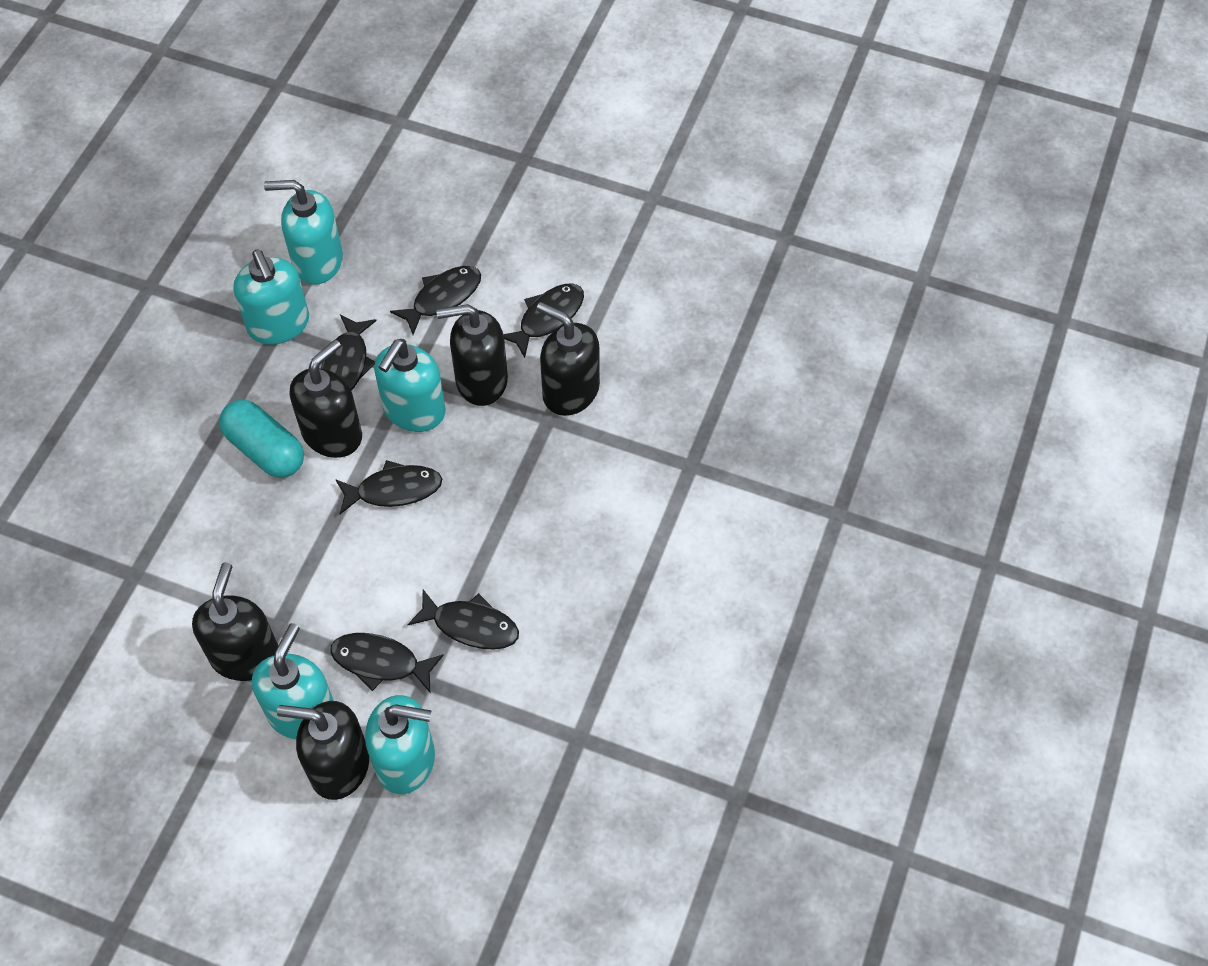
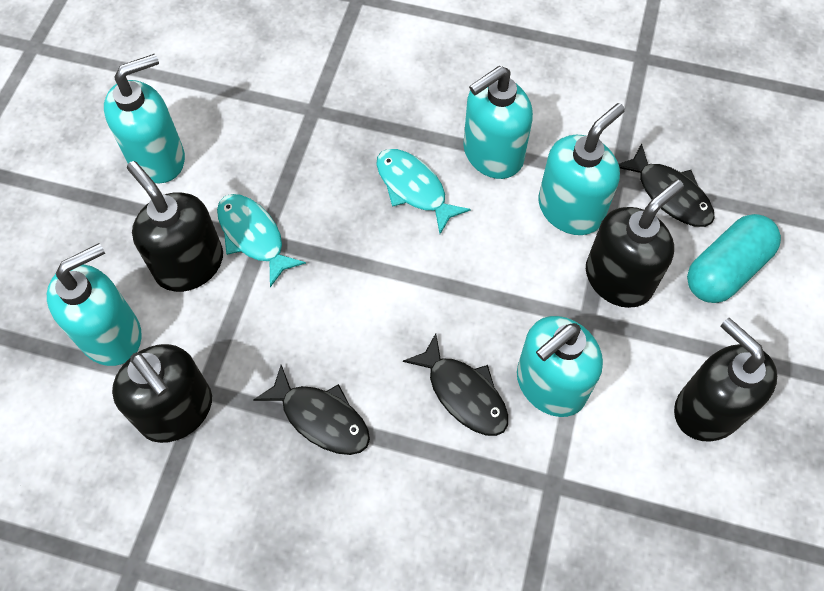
black fish: 6 -> 3
black soap dispenser: 5 -> 4
turquoise fish: 0 -> 2

